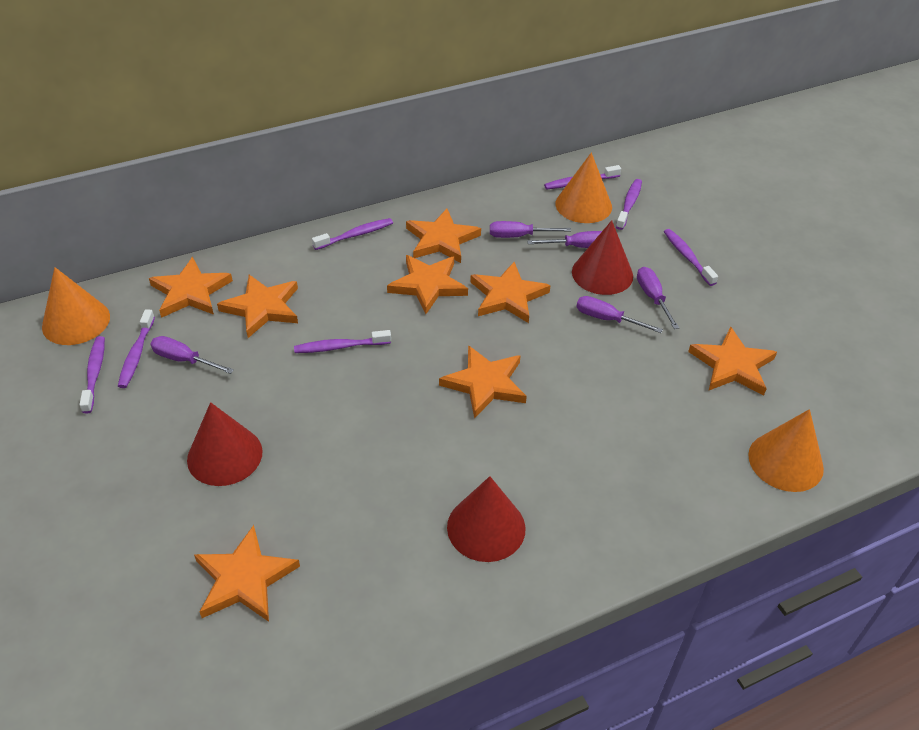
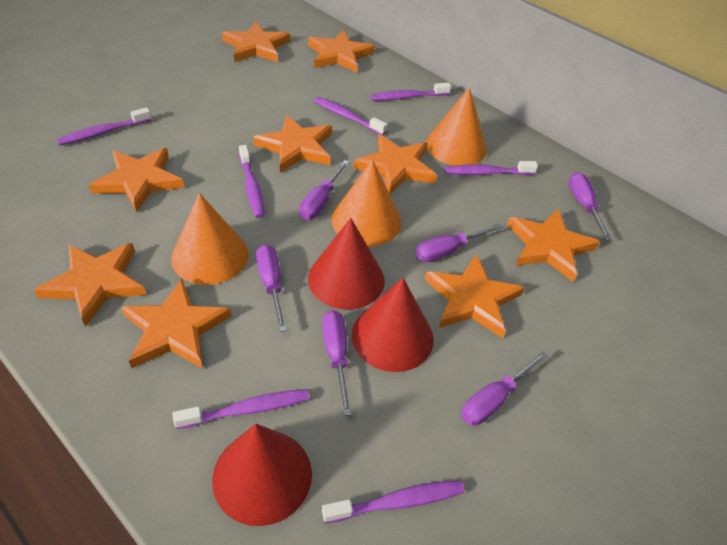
orange star: 8 -> 9
purple screwdriver: 5 -> 6

